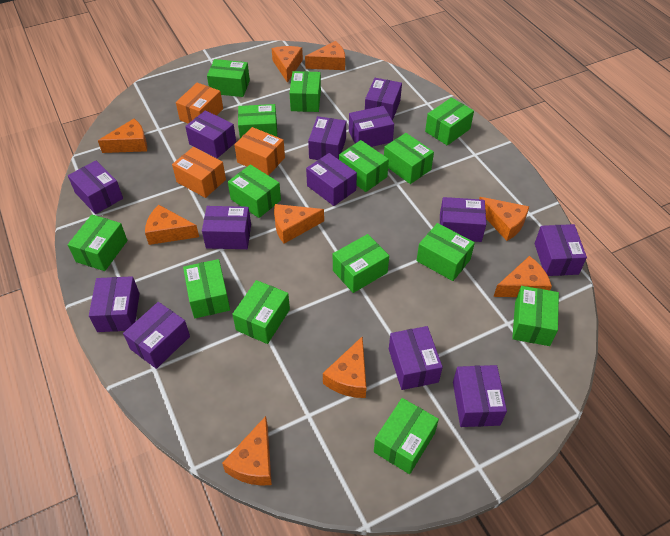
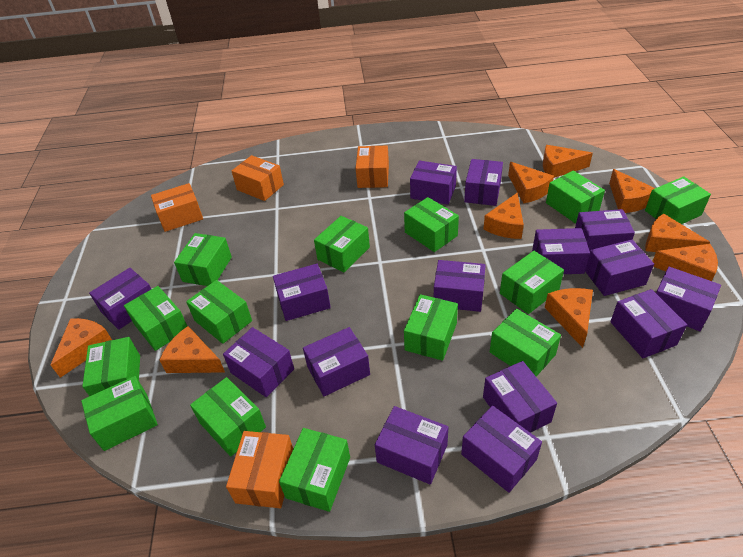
orange box: 3 -> 4
purple box: 13 -> 15

